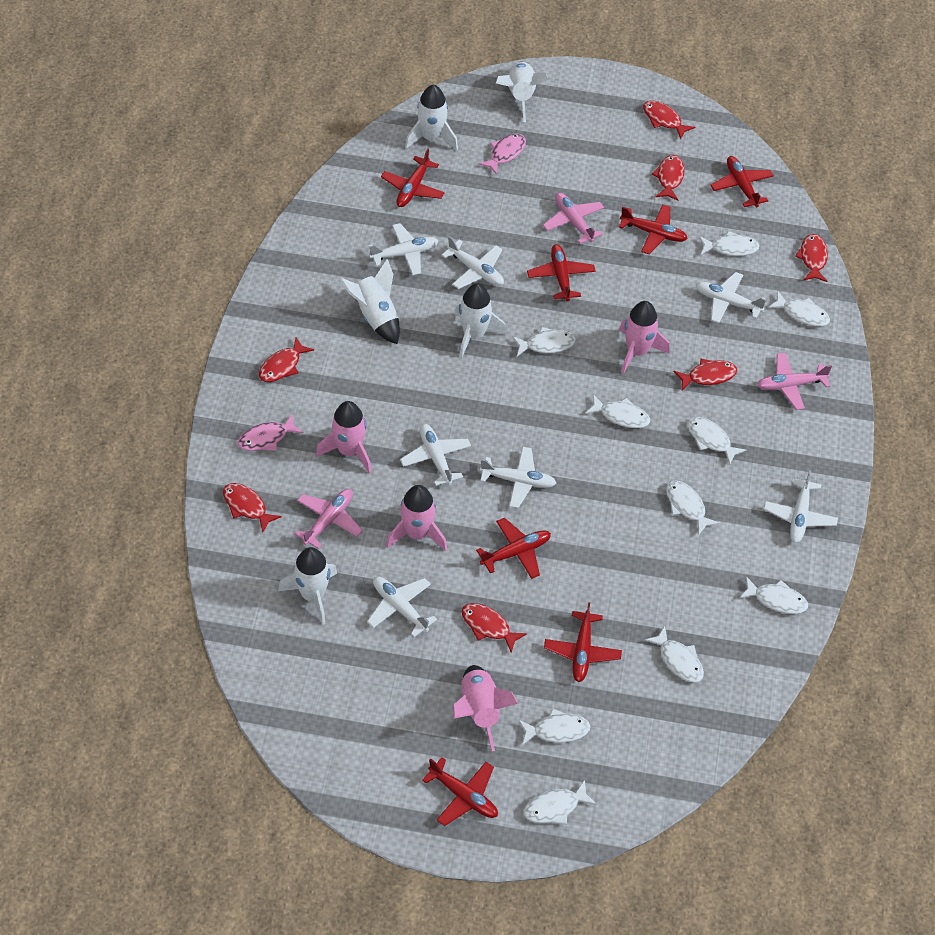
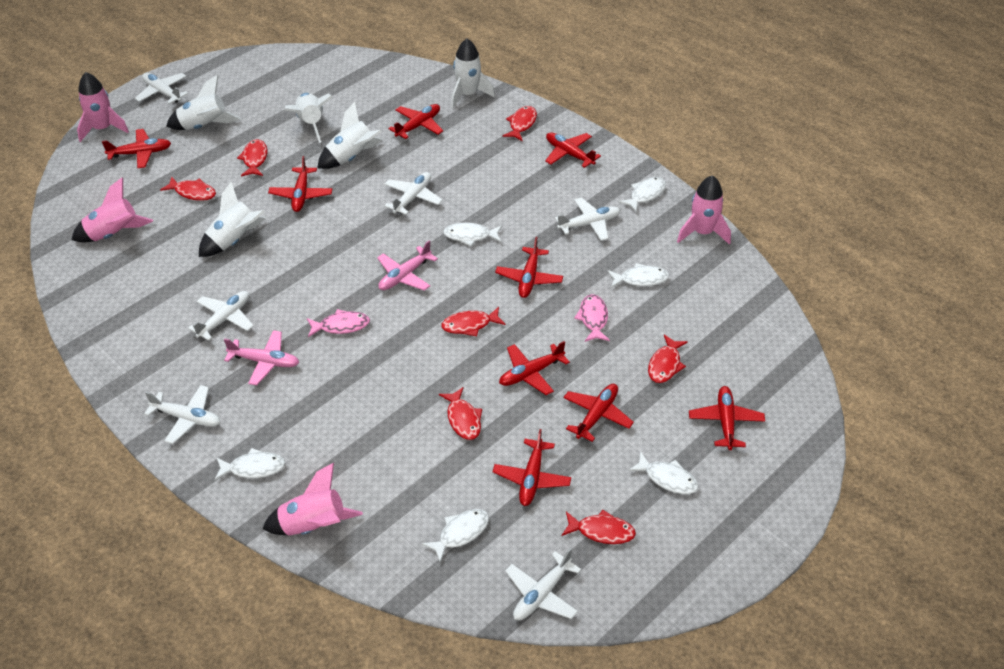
pink plane: 3 -> 2
red plane: 7 -> 9
white fish: 10 -> 6
white plane: 7 -> 6

